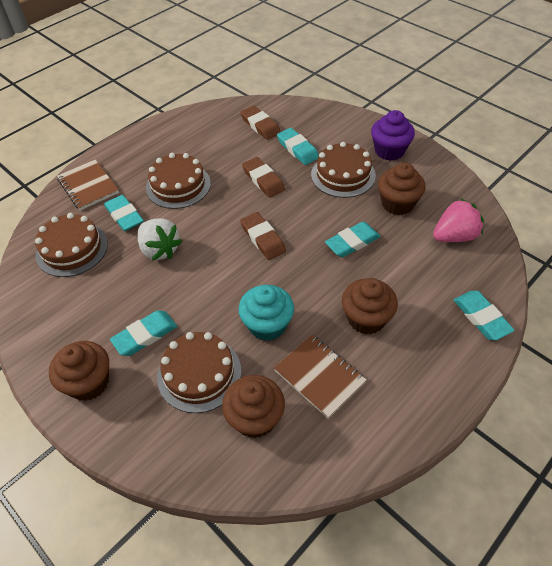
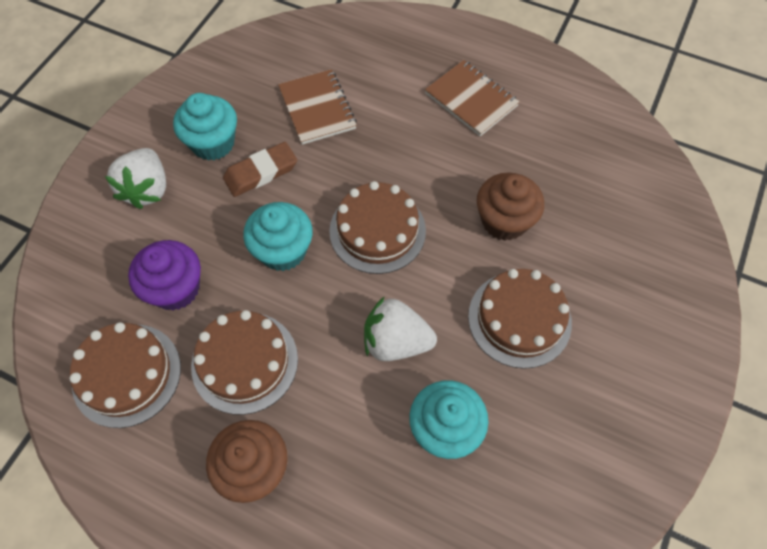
brown cupcake: 4 -> 2
brown eraser: 3 -> 1
pink strawberry: 1 -> 0
turquoise cupcake: 1 -> 3
turquoise eraser: 5 -> 0
white strawberry: 1 -> 2

